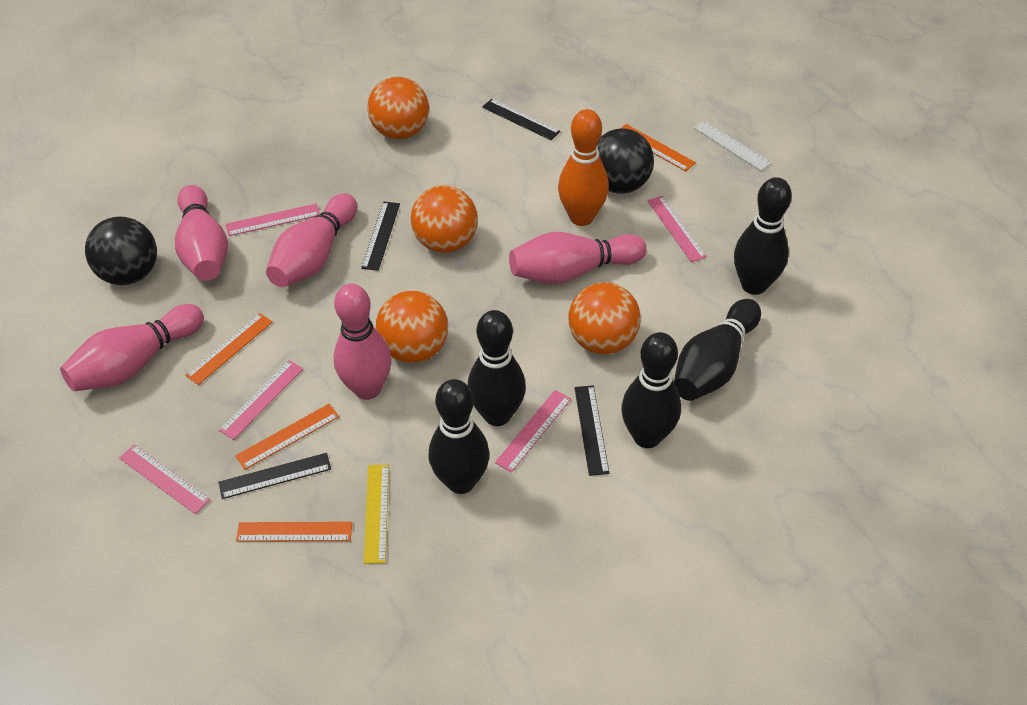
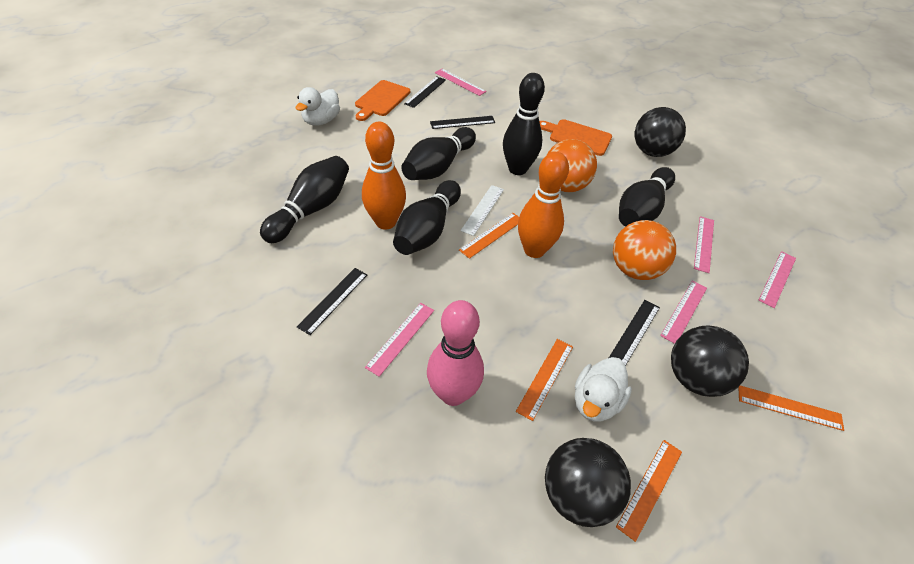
black ball: 2 -> 3
orange ball: 4 -> 2
orange bowling pin: 1 -> 2
orange cutting board: 0 -> 2
pink bowling pin: 5 -> 1
white duck: 0 -> 2
yellow ruler: 1 -> 0

